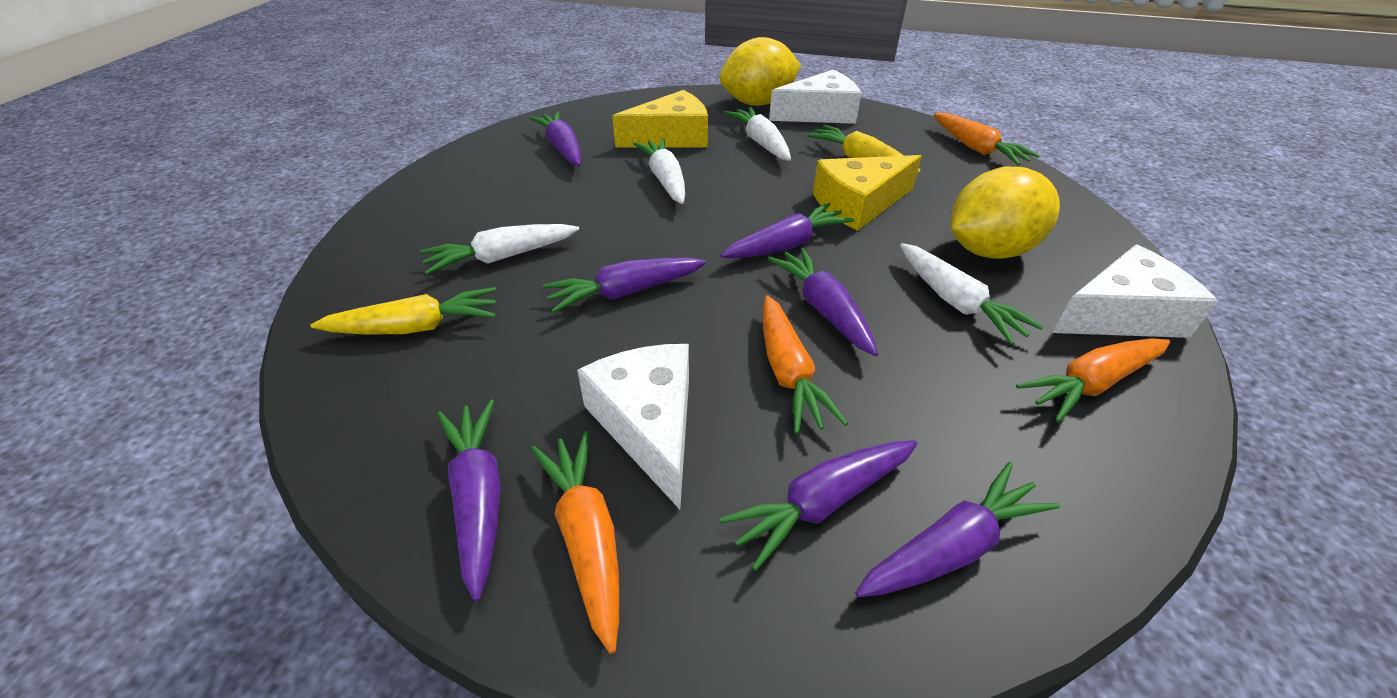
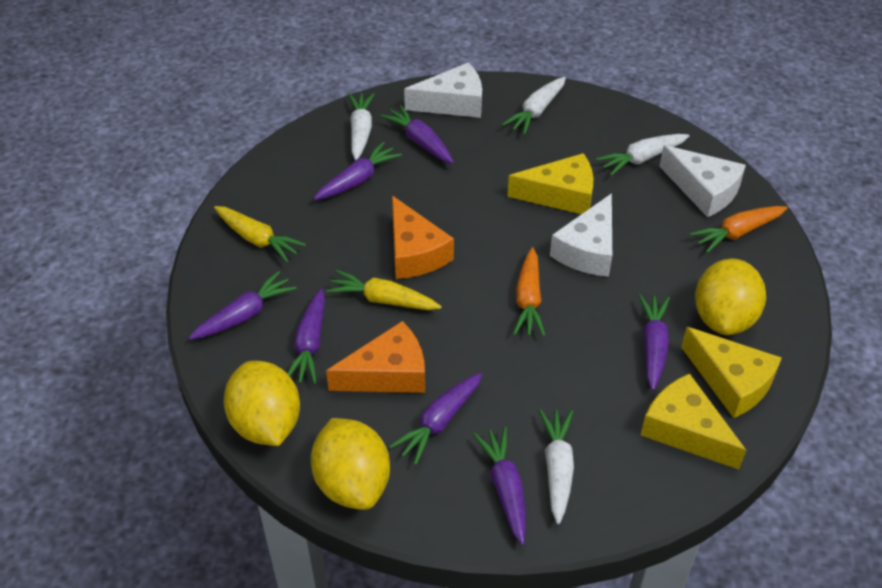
orange carrot: 4 -> 2
orange cheese: 0 -> 2
yellow cheese: 2 -> 3
yellow lemon: 2 -> 3

